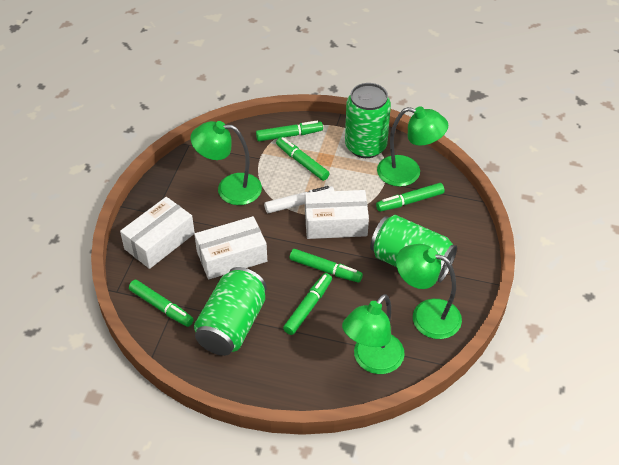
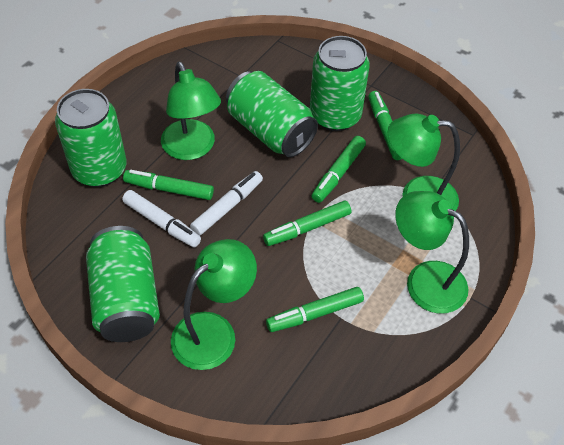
green can: 3 -> 4
green marker: 6 -> 5
white box: 3 -> 0
white marker: 1 -> 2

